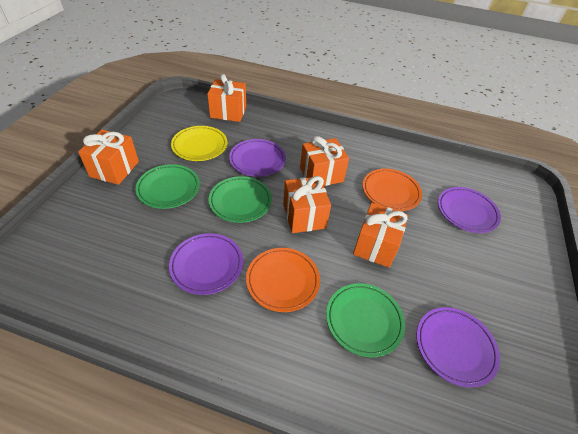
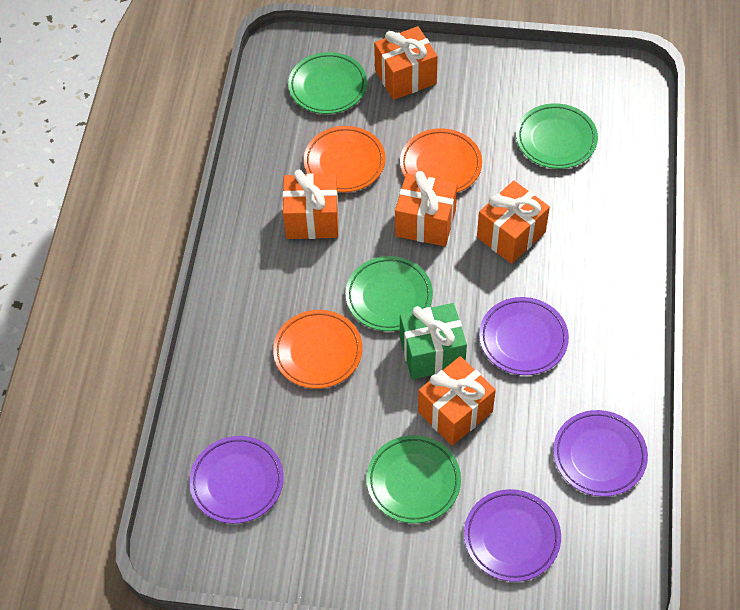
green gift: 0 -> 1
green plate: 3 -> 4
orange plate: 2 -> 3
yellow plate: 1 -> 0

